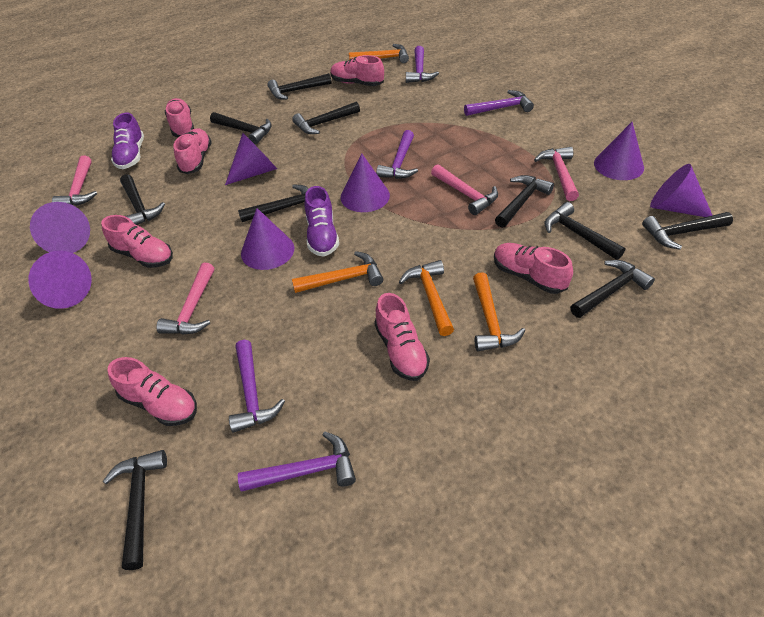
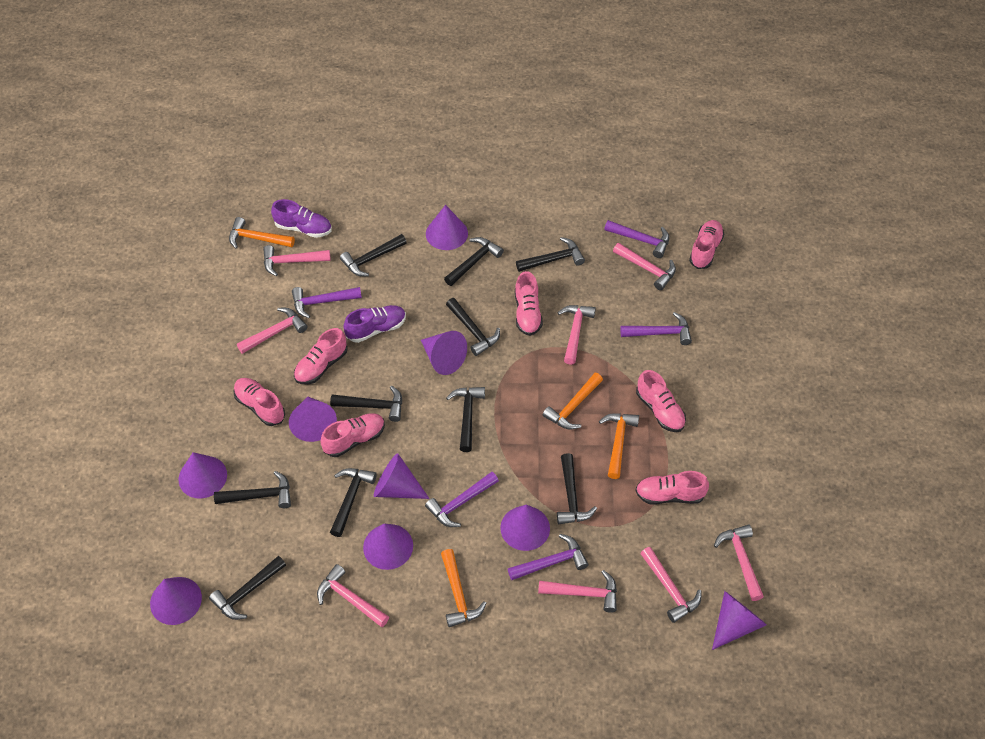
pink hammer: 4 -> 8
purple cone: 7 -> 9

